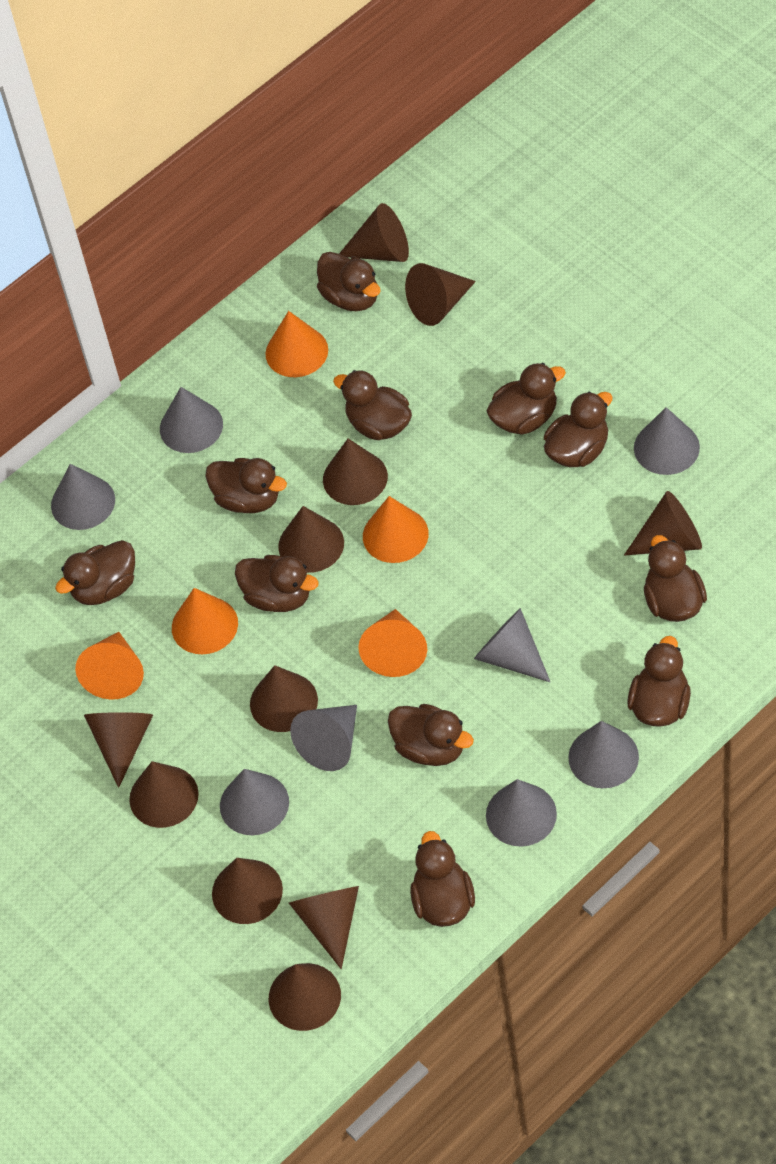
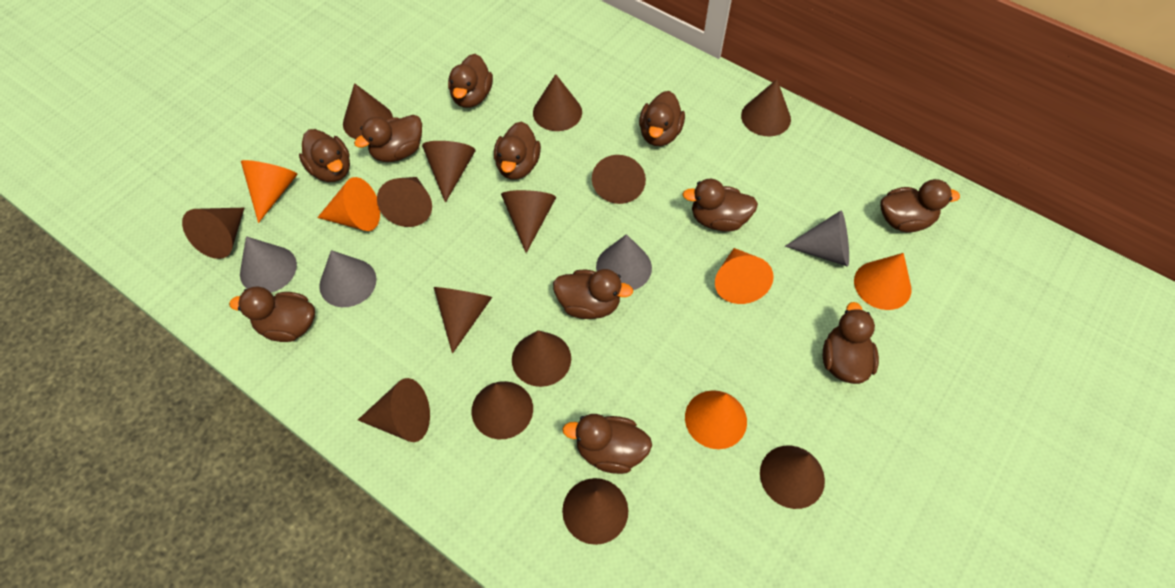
brown cone: 11 -> 14
grey cone: 8 -> 4

